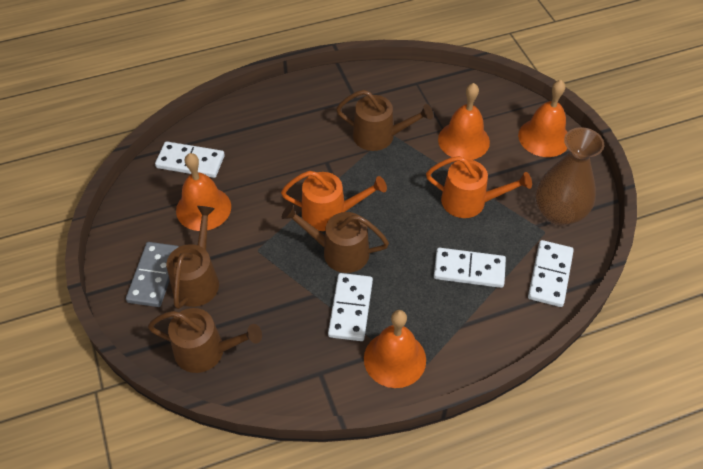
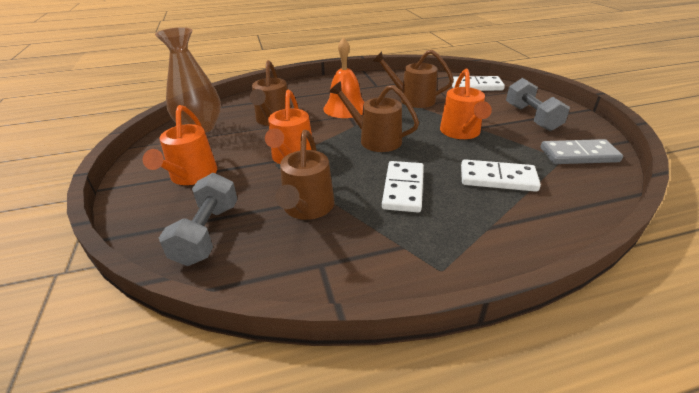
grey dumbbell: 0 -> 2
orange bell: 4 -> 1
orange watering can: 2 -> 3
white domino: 4 -> 3

